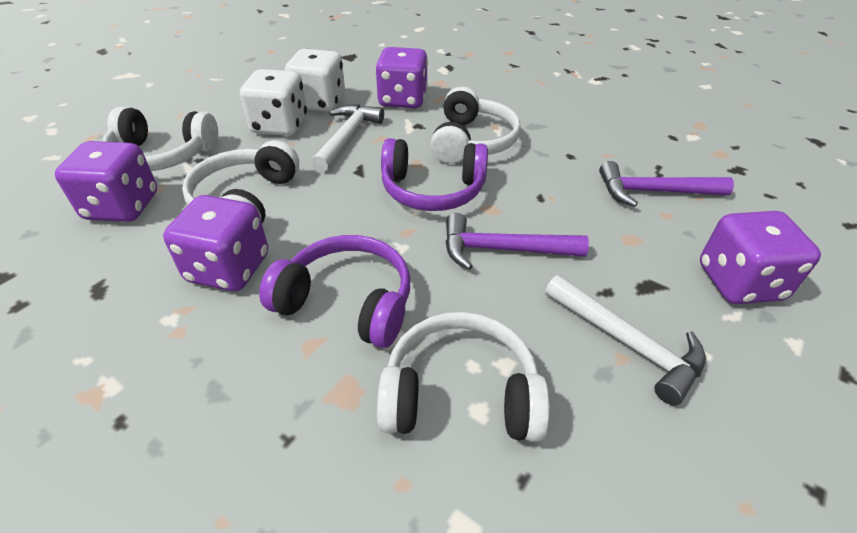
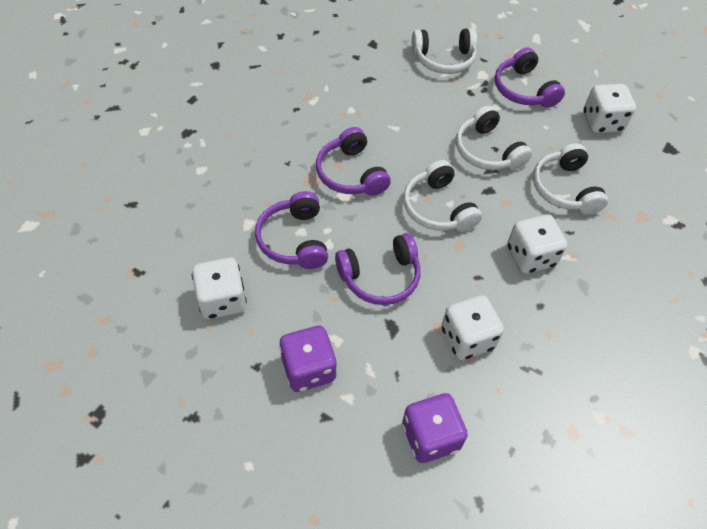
purple dice: 4 -> 2
purple hammer: 2 -> 0
purple headphones: 2 -> 4
white dice: 2 -> 4
white hammer: 2 -> 0

